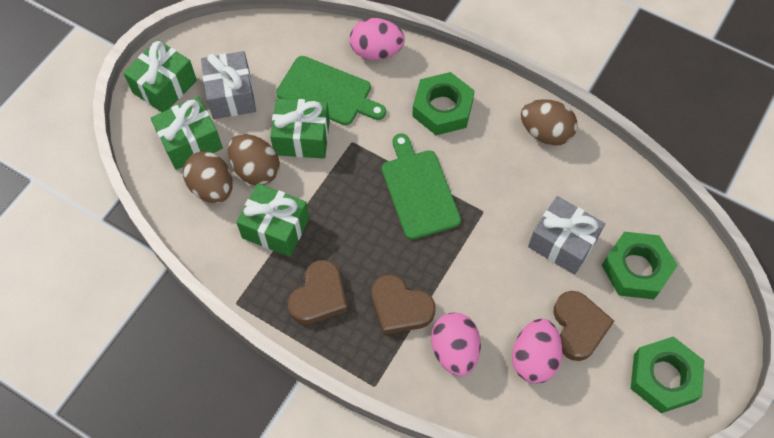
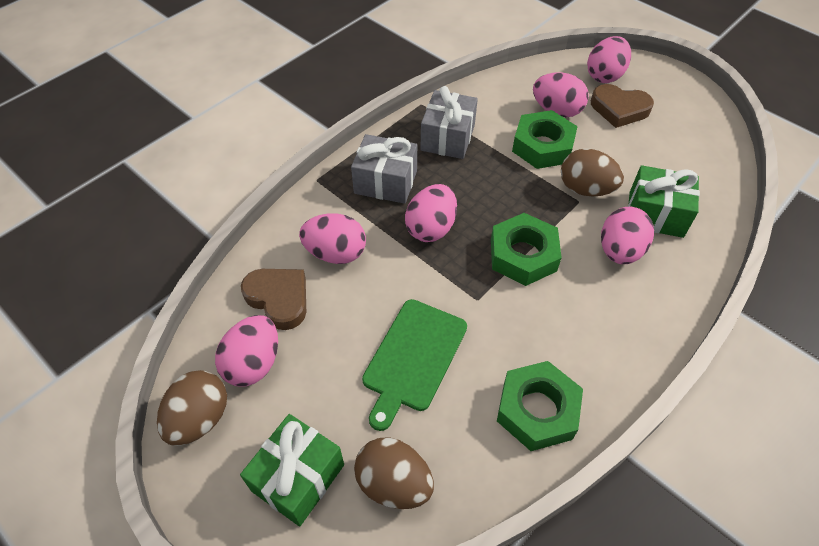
brown heart: 3 -> 2
green cutting board: 2 -> 1
green gift: 4 -> 2
pink egg: 3 -> 6

